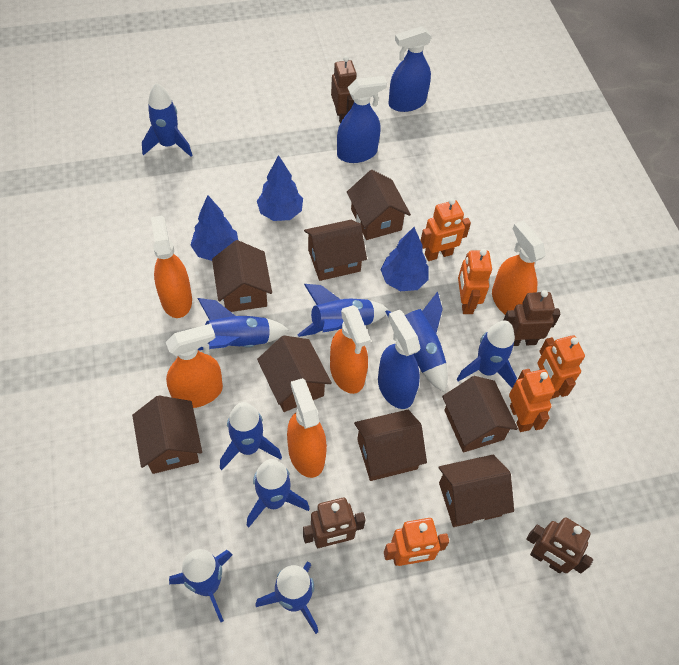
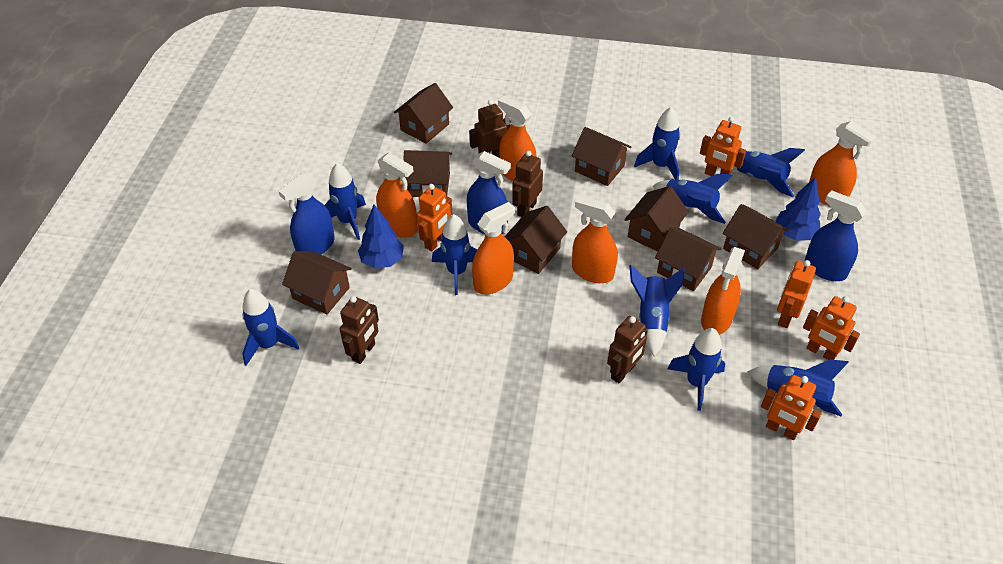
blue tree: 3 -> 2
orange spray bottle: 5 -> 6

